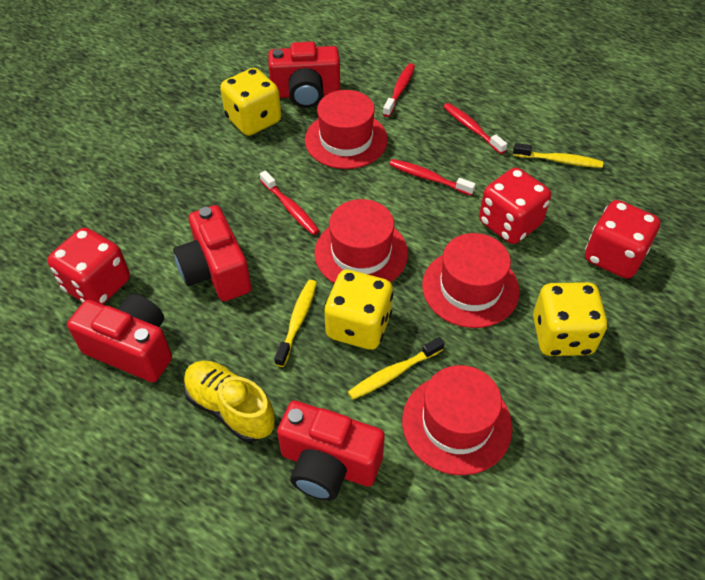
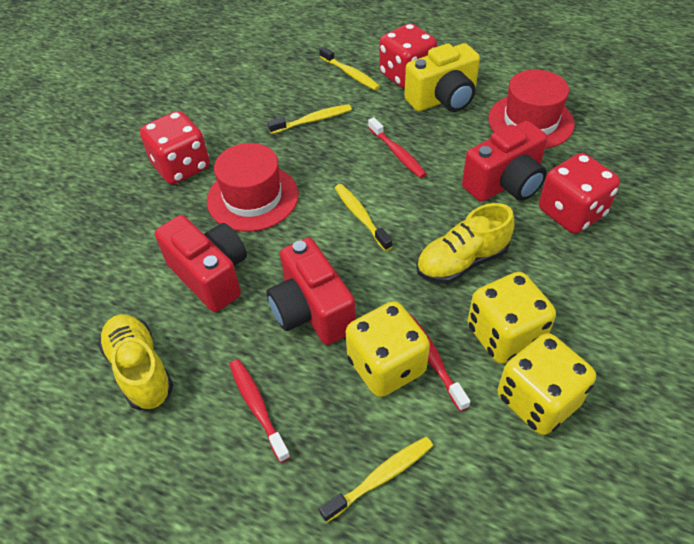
red camera: 4 -> 3
red hat: 4 -> 2
red toothbrush: 4 -> 3
yellow camera: 0 -> 1
yellow shoe: 1 -> 2
yellow toothbrush: 3 -> 4

